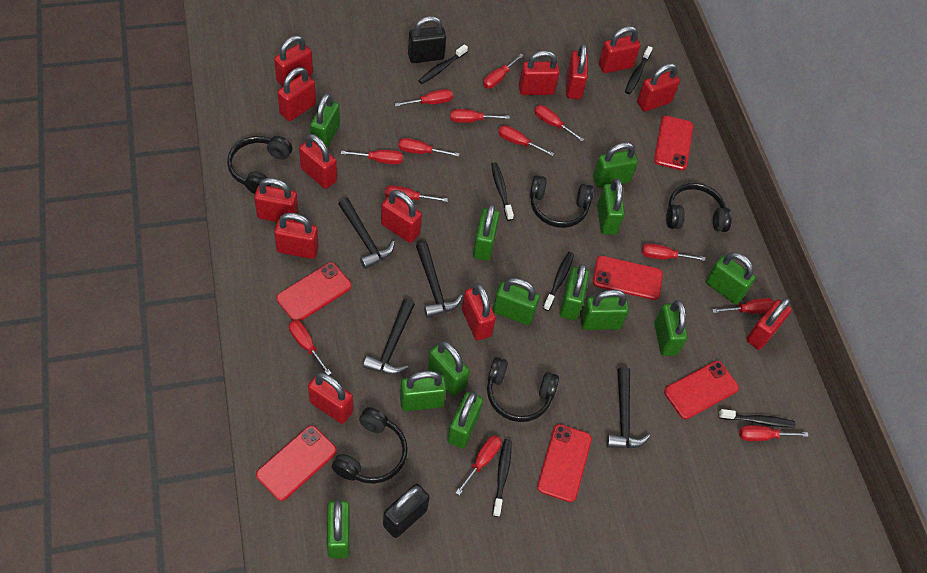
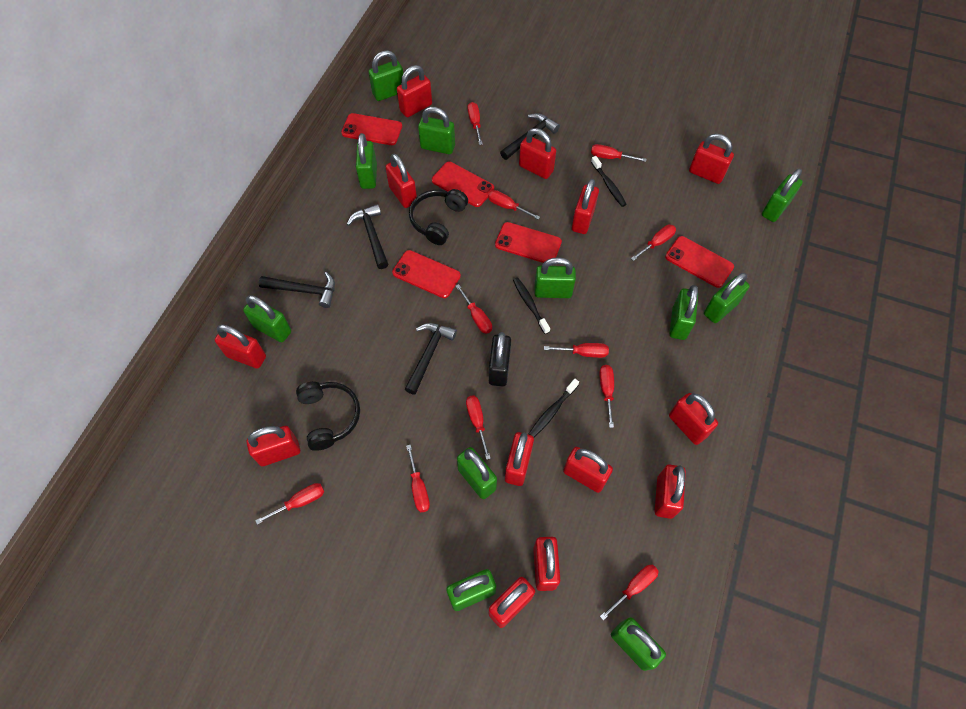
black headphones: 5 -> 2
black padlock: 2 -> 1
black toothbrush: 6 -> 3
green padlock: 13 -> 11
red phone: 6 -> 5
red screwdriver: 13 -> 11

